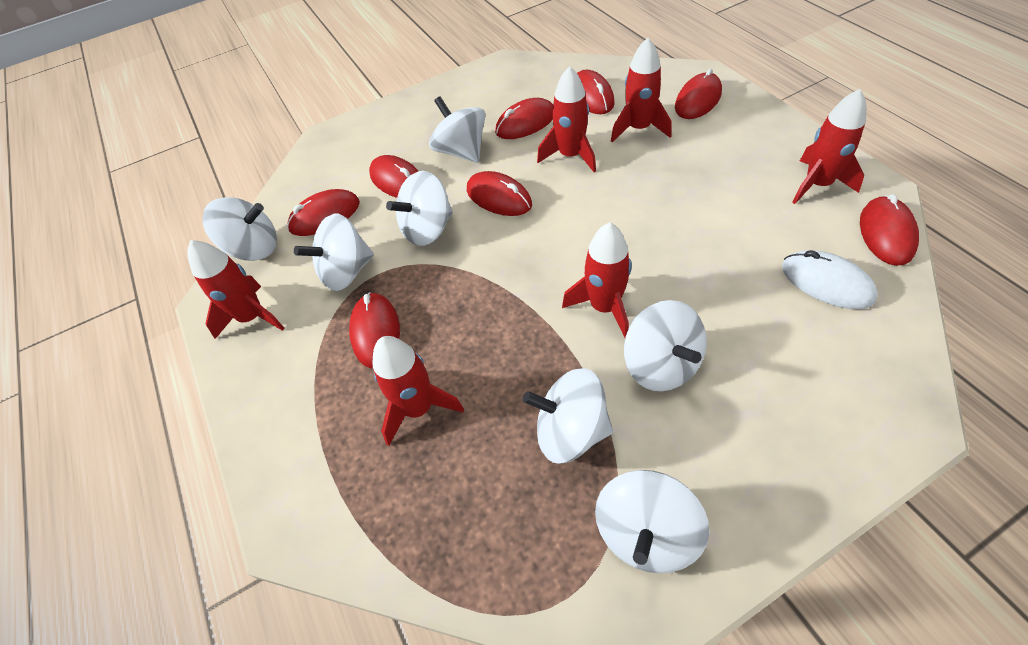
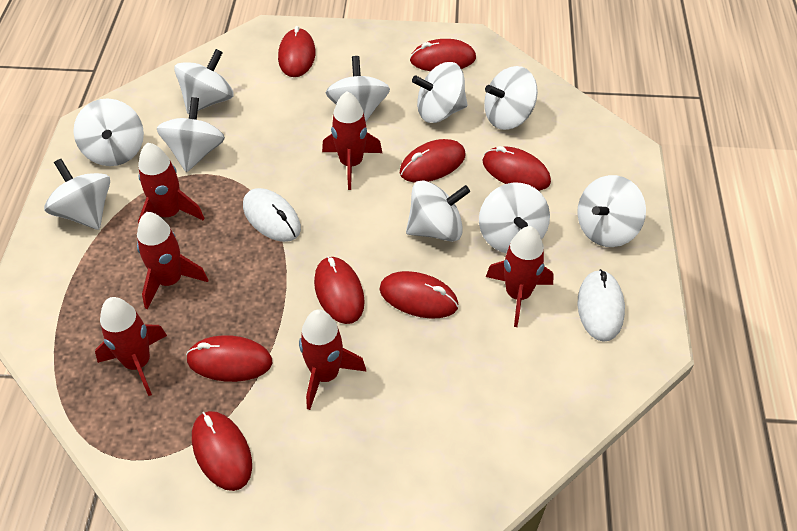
white mouse: 1 -> 2
white spinning top: 7 -> 10

